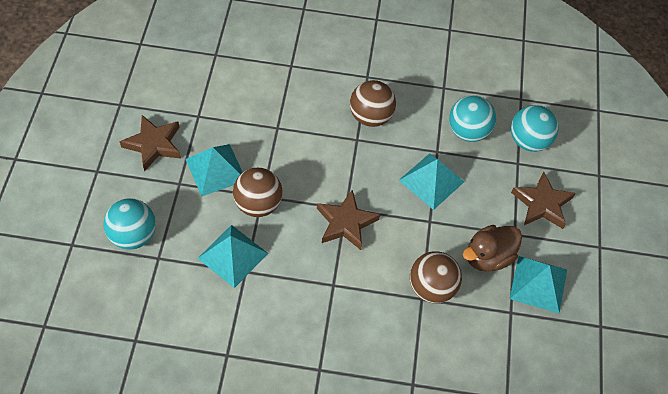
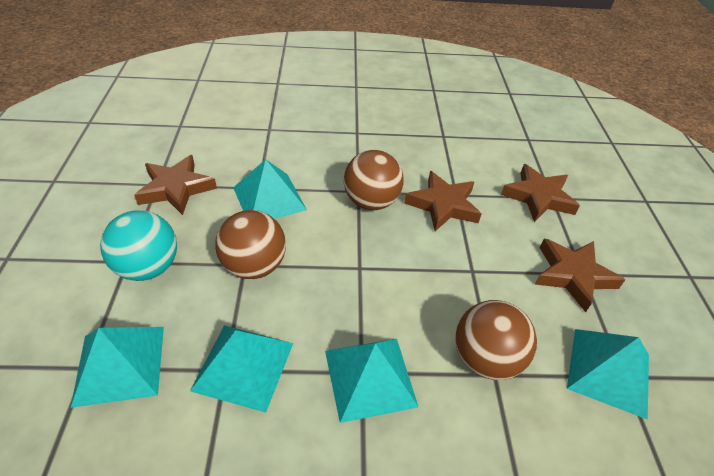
brown duck: 1 -> 0
brown star: 3 -> 4
turquoise ball: 3 -> 1
turquoise pyramid: 4 -> 5

